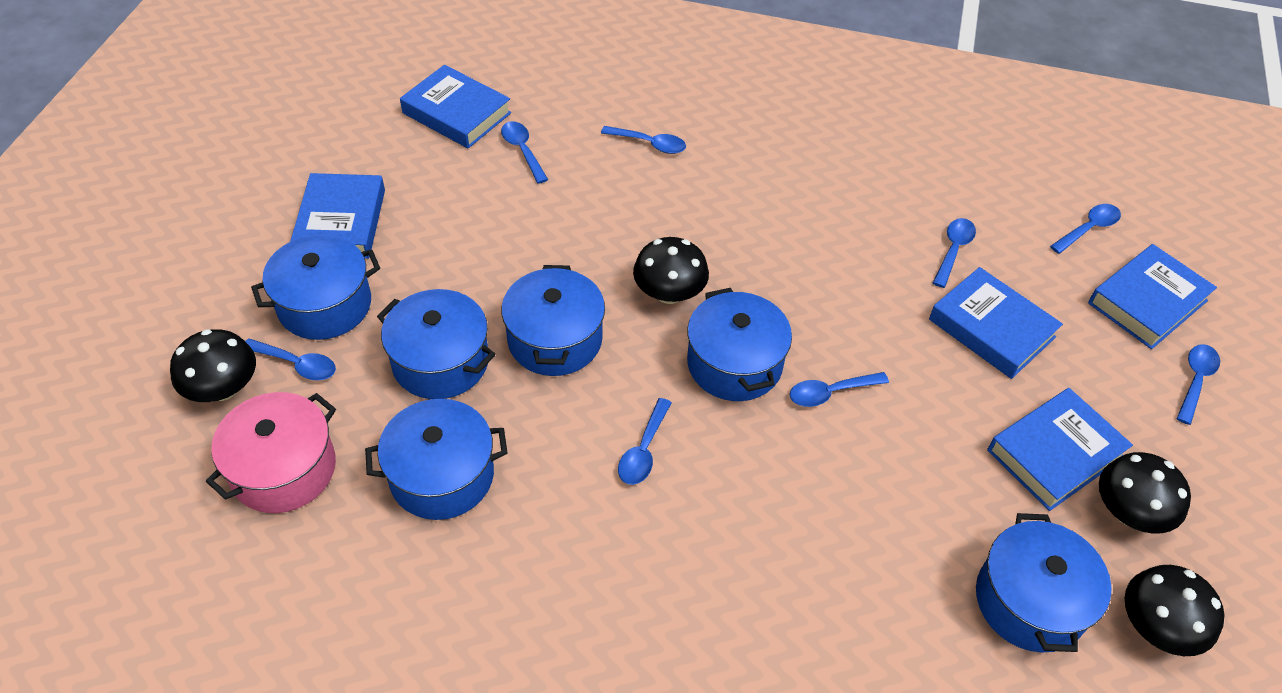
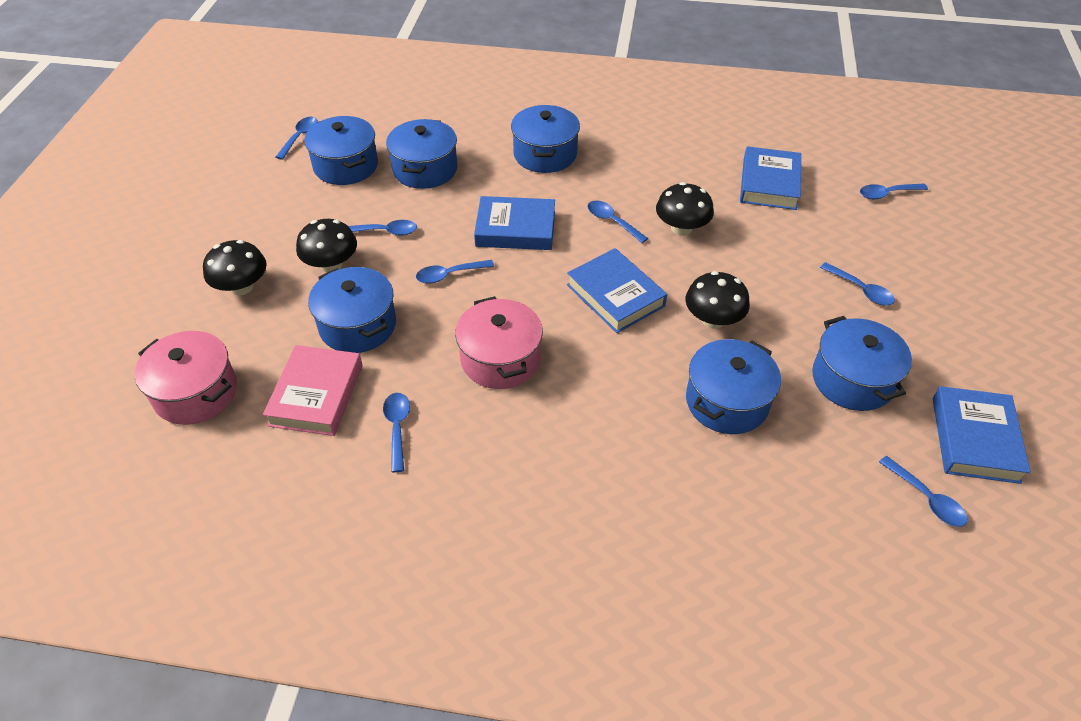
blue book: 5 -> 4
pink book: 0 -> 1
pink pot: 1 -> 2

